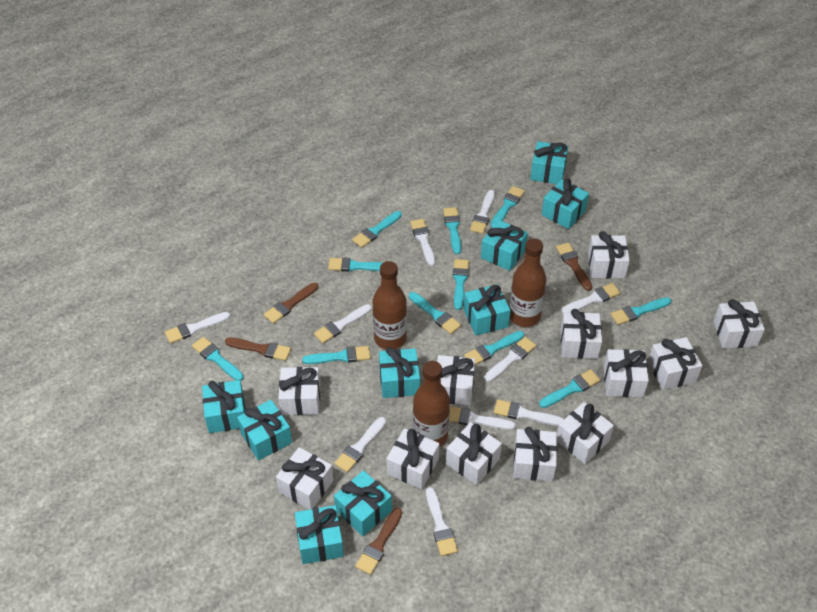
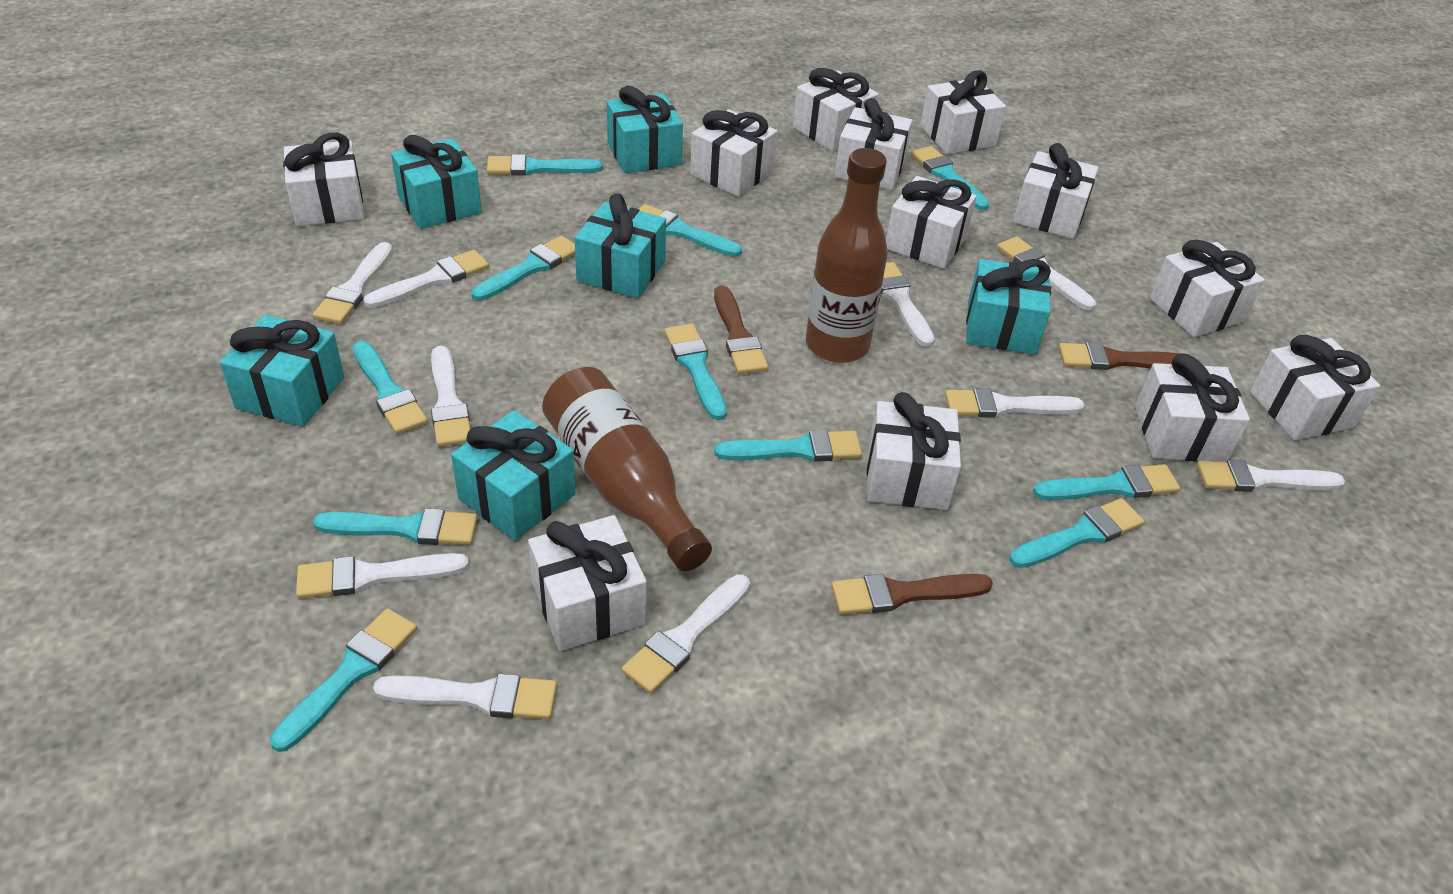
brown bottle: 3 -> 2
brown brush: 4 -> 3
turquoise gift: 9 -> 6

